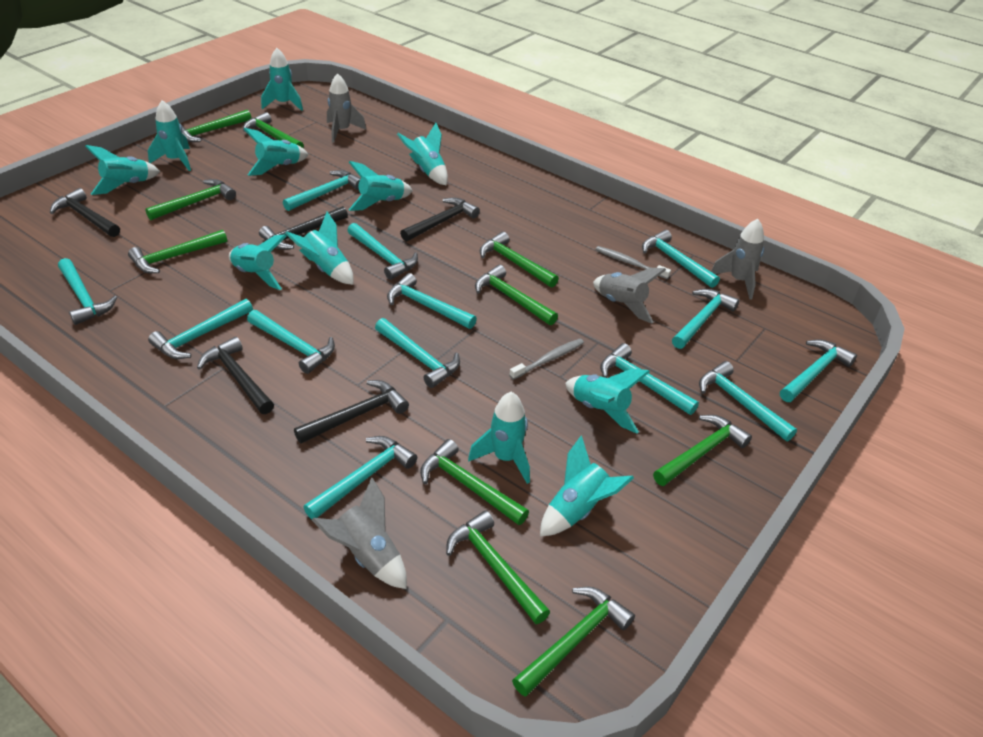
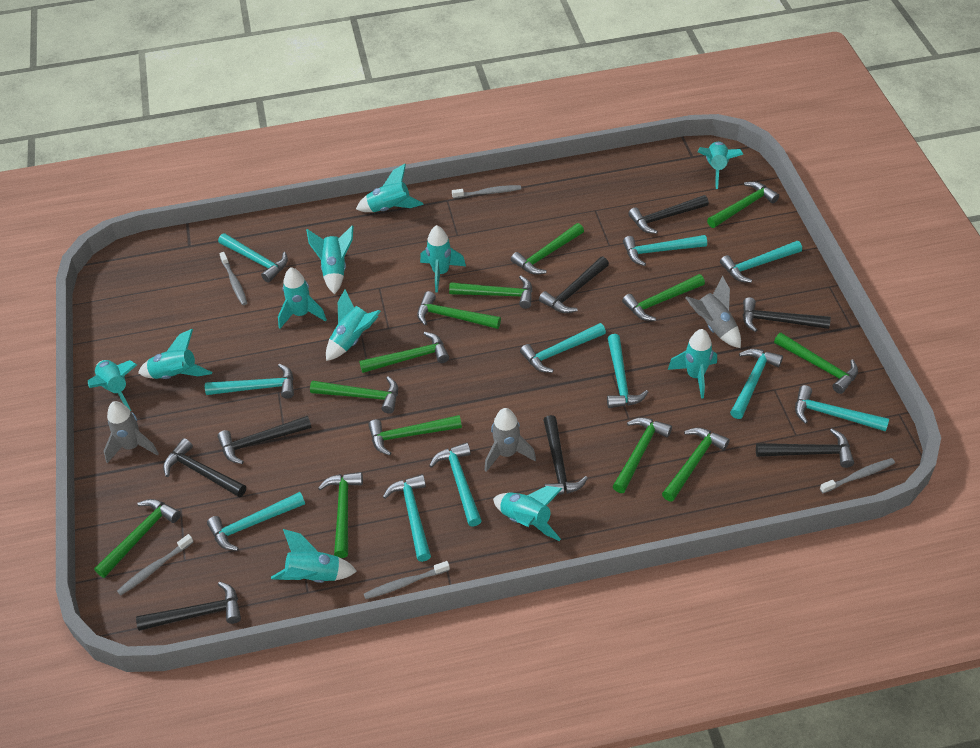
black hammer: 5 -> 8
green hammer: 10 -> 13
grey rocket: 4 -> 3
grey toothbrush: 2 -> 5
turquoise hammer: 13 -> 11

